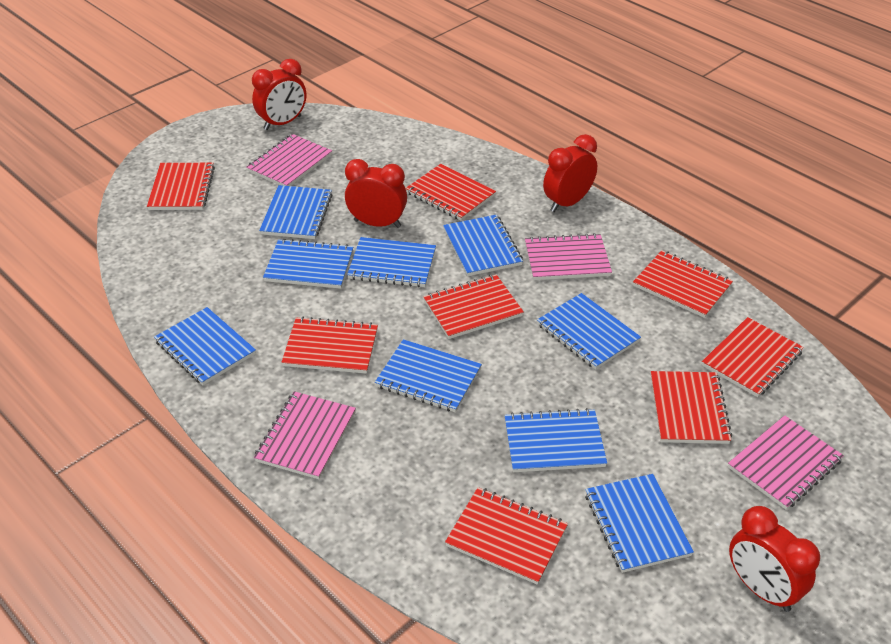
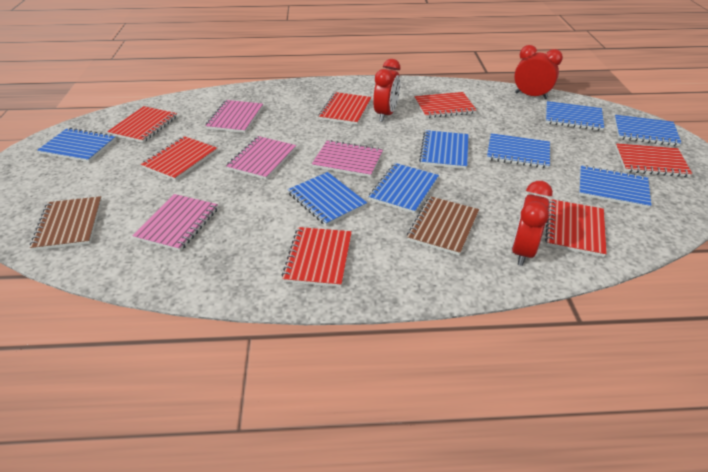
blue notebook: 9 -> 8
brown notebook: 0 -> 2
red clock: 4 -> 3
red notebook: 8 -> 7

